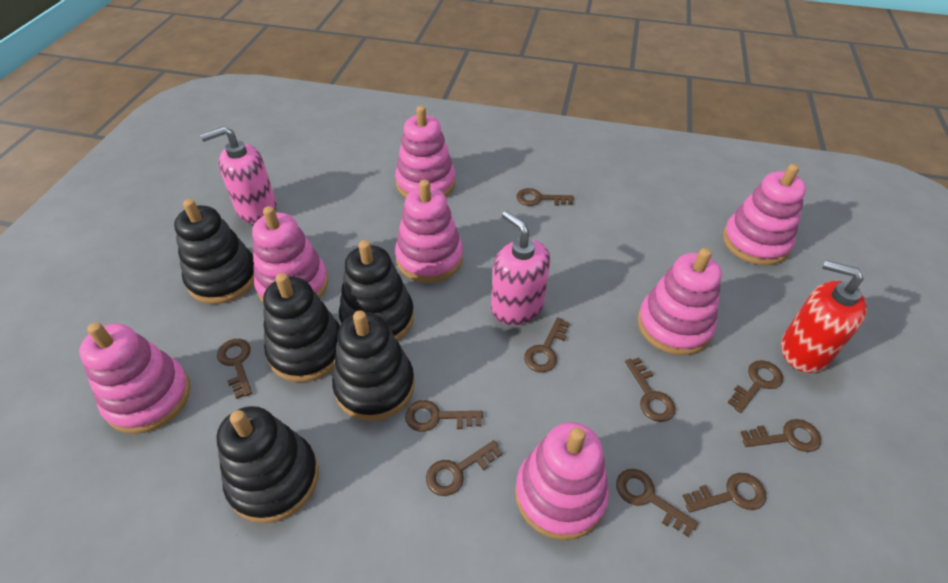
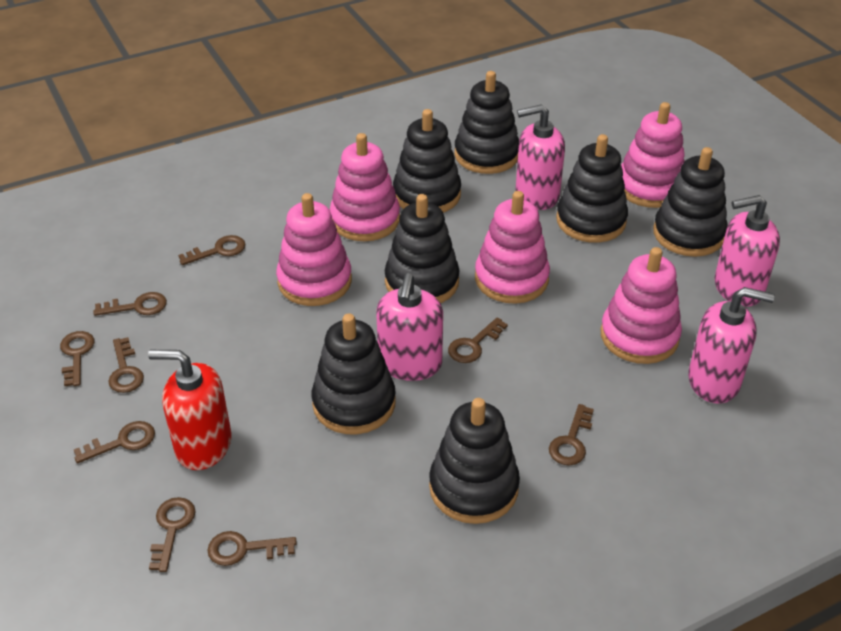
black stacking toy: 5 -> 7
brown key: 10 -> 9
pink soap dispenser: 2 -> 4
pink stacking toy: 7 -> 5

